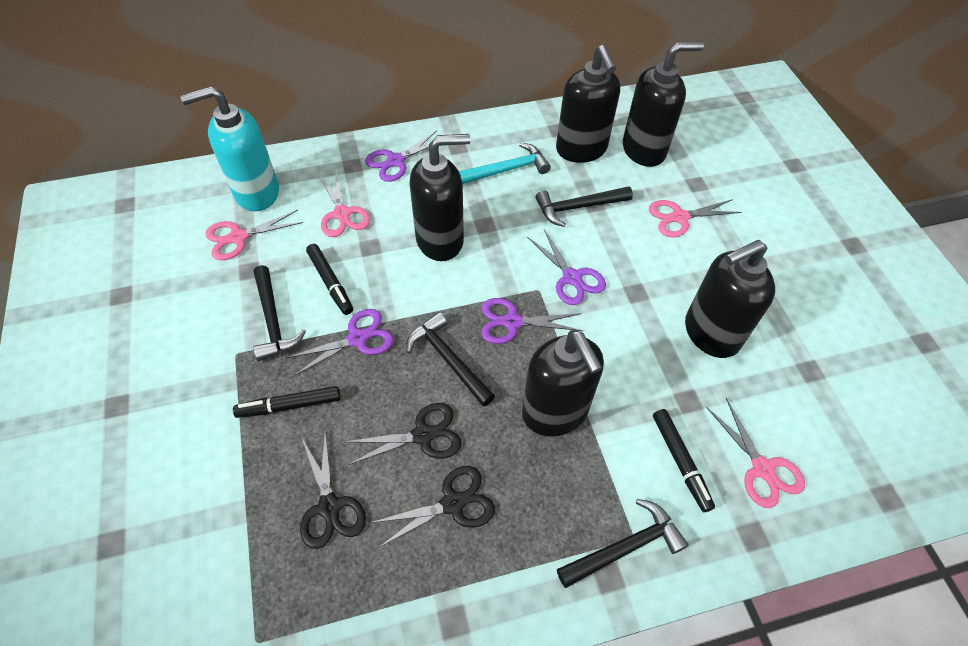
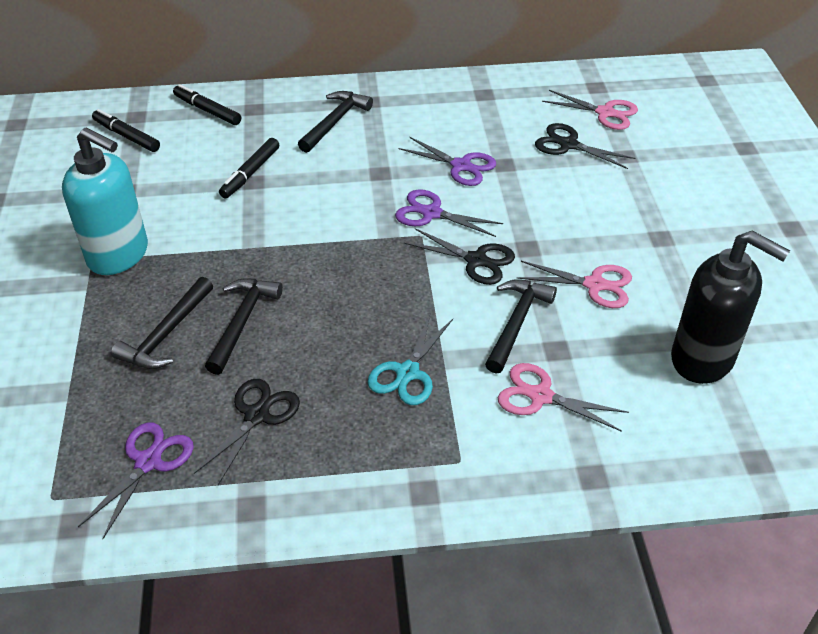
black soap dispenser: 5 -> 1
pink scissors: 4 -> 3
purple scissors: 4 -> 3
turquoise hammer: 1 -> 0
turquoise scissors: 0 -> 1

